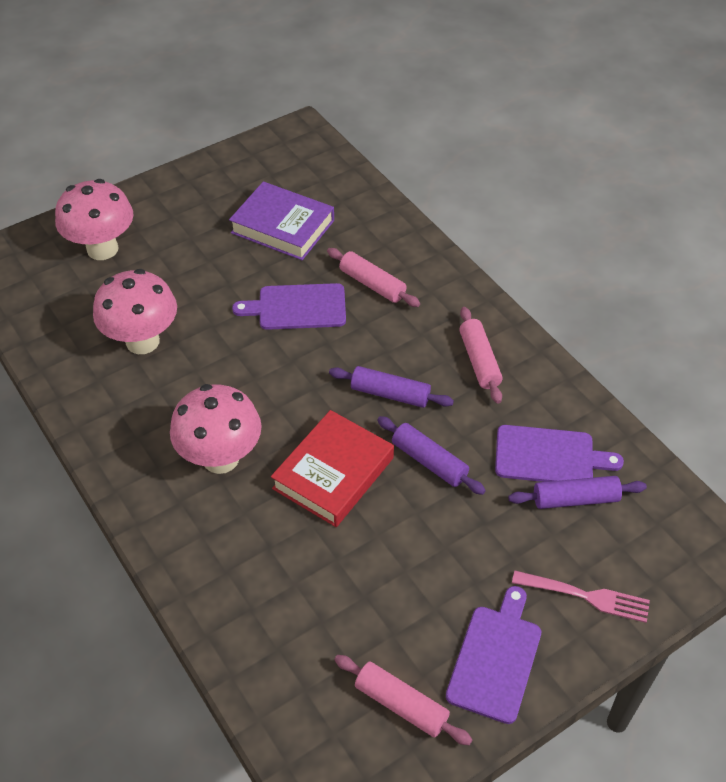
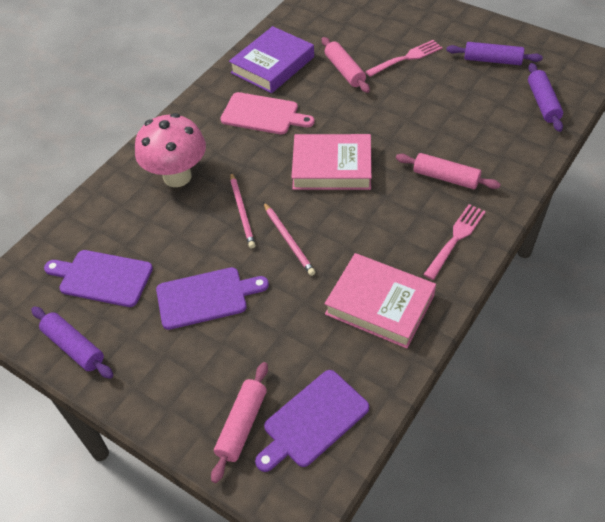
pink book: 0 -> 2
pink cutting board: 0 -> 1
pink fork: 1 -> 2
pink mushroom: 3 -> 1
pink pencil: 0 -> 2
red book: 1 -> 0

